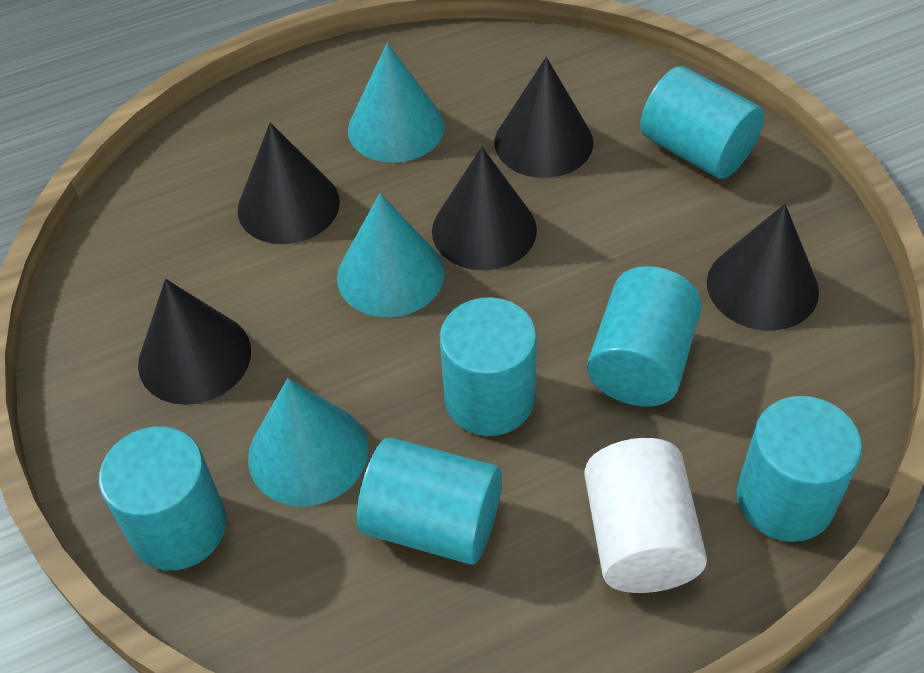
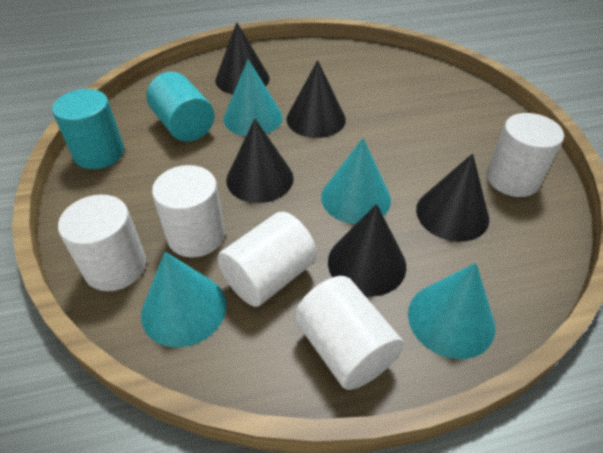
turquoise cone: 3 -> 4
turquoise cylinder: 6 -> 2
white cylinder: 1 -> 5

